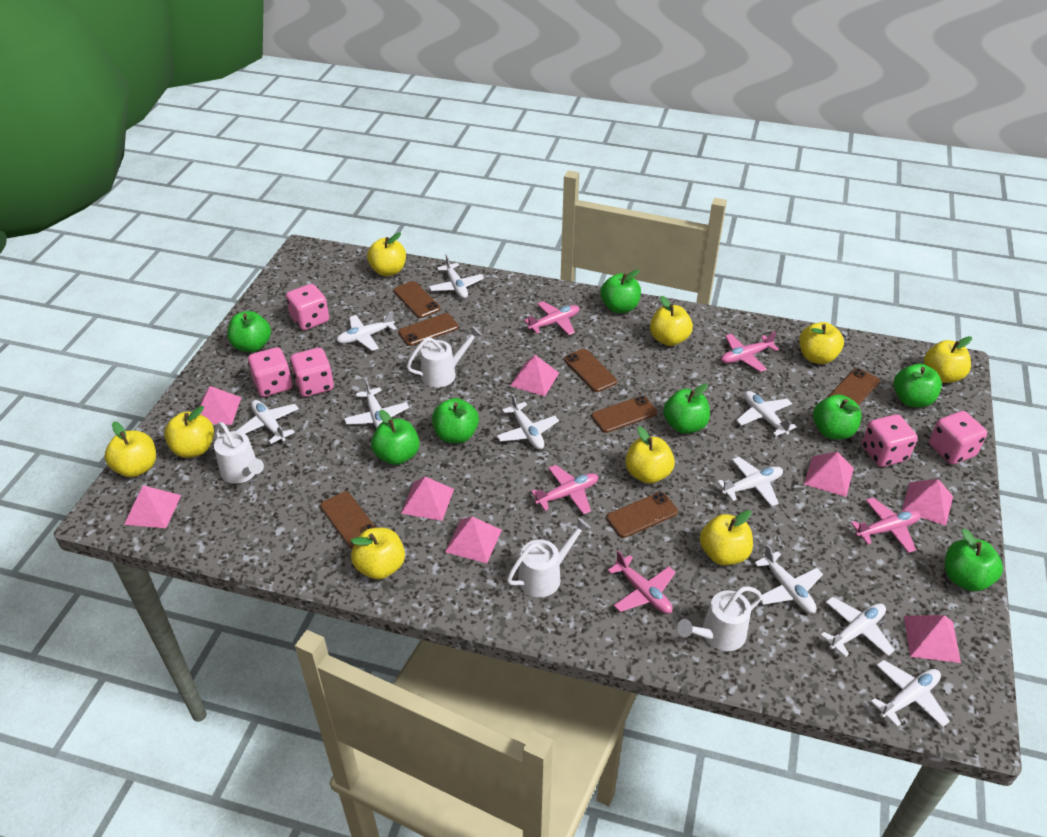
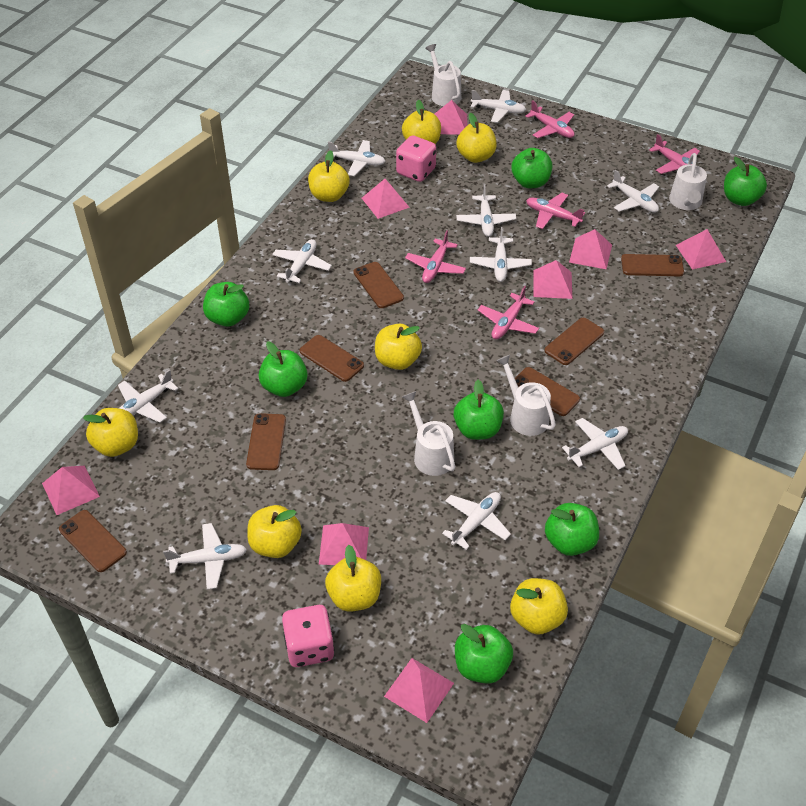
green apple: 8 -> 7
pink dice: 5 -> 2
yellow apple: 9 -> 8

